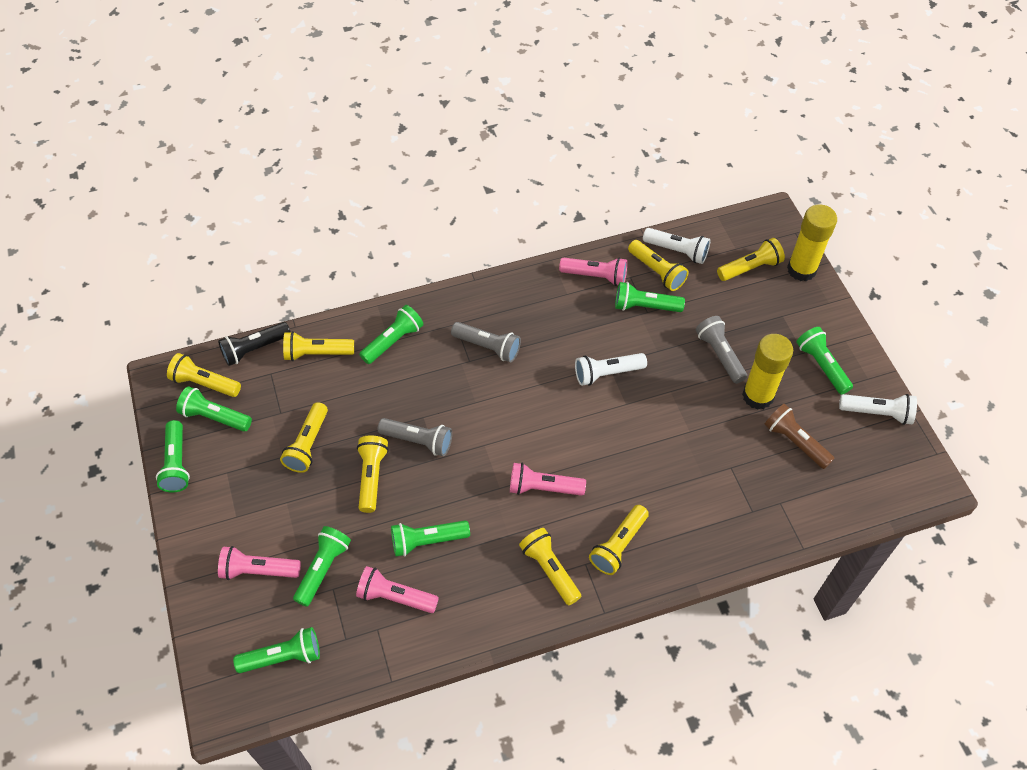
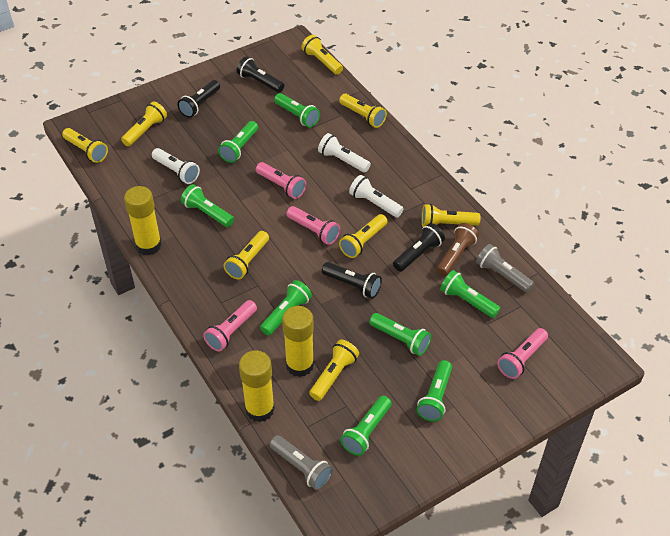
black flashlight: 1 -> 4
grey flashlight: 3 -> 2
yellow glue stick: 2 -> 3

